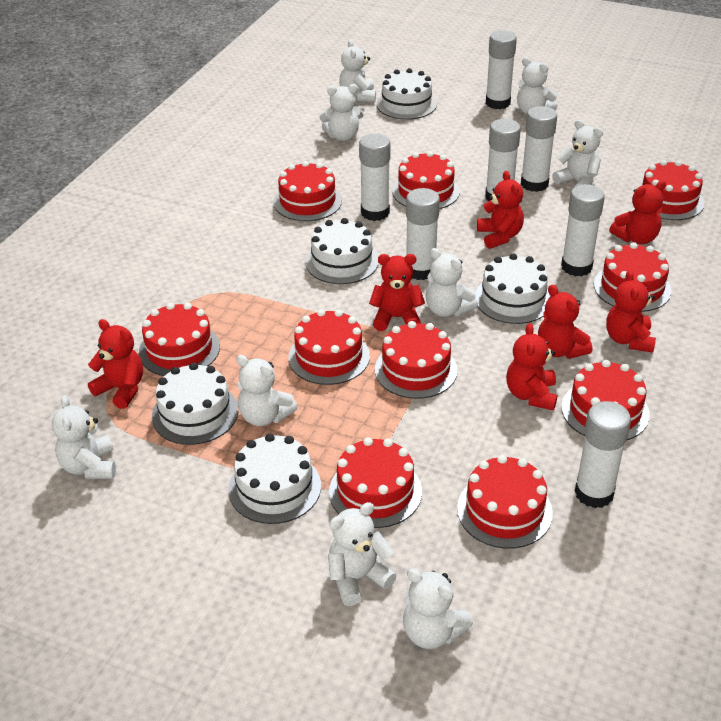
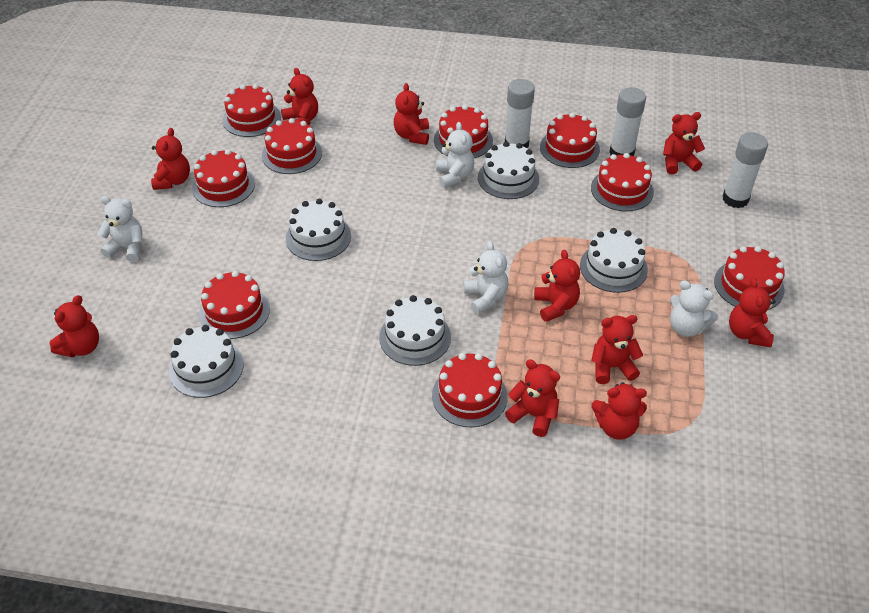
red cake: 10 -> 9
red teddy bear: 7 -> 10
white glue stick: 7 -> 3
white teddy bear: 9 -> 4

